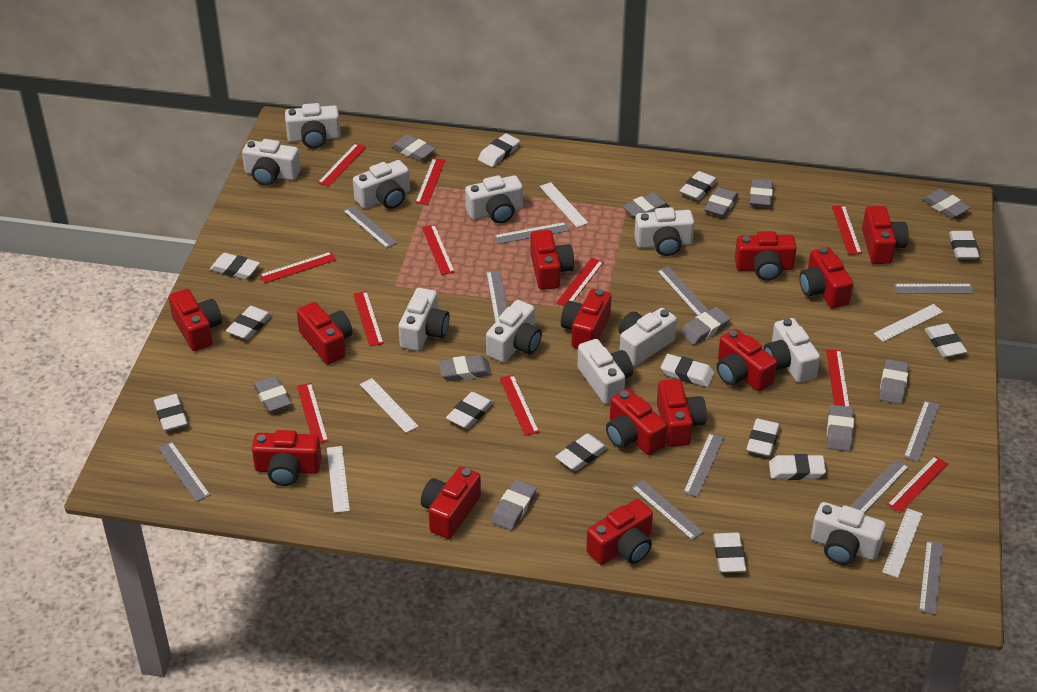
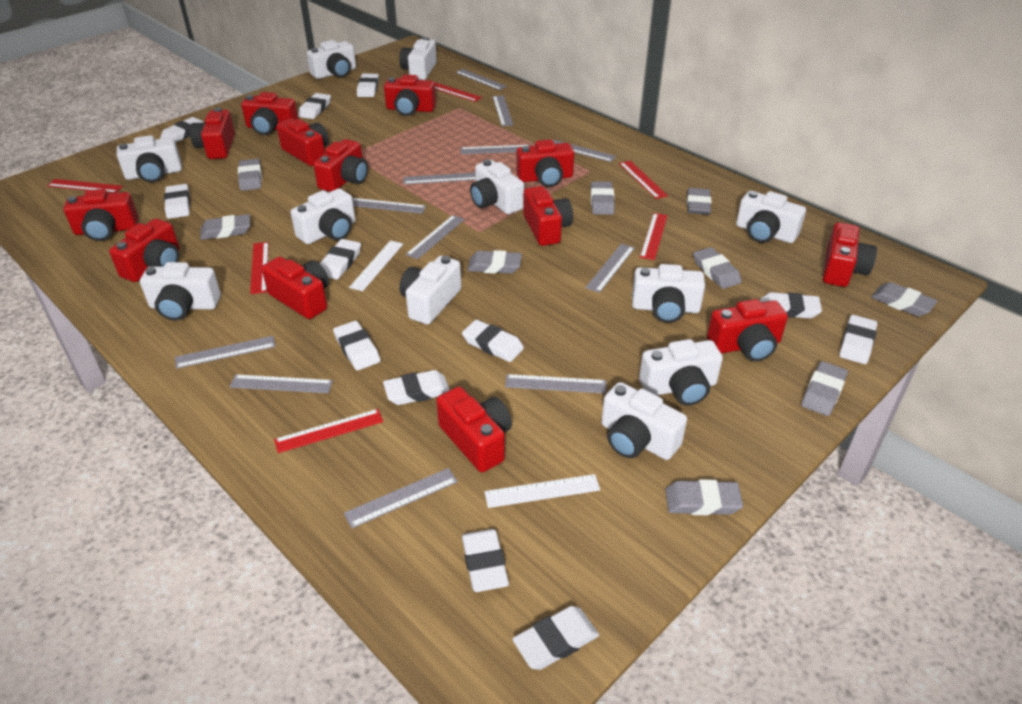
grey eraser: 11 -> 9
grey ruler: 11 -> 12
red ruler: 11 -> 6
white eraser: 13 -> 12
white ruler: 5 -> 2

